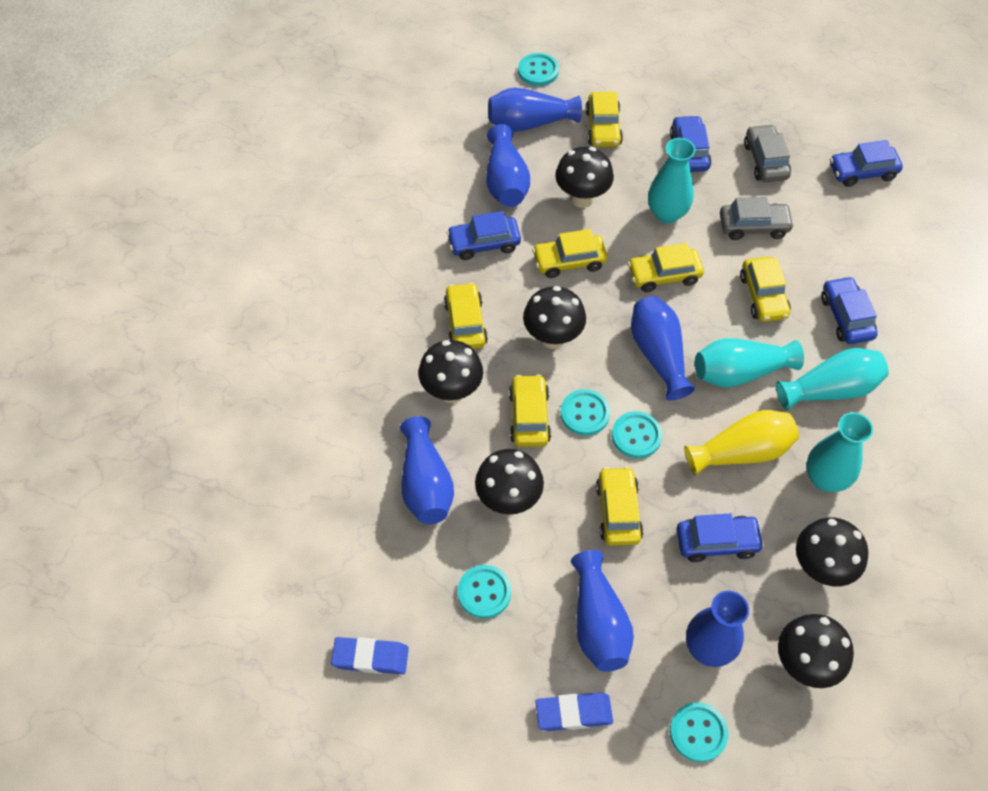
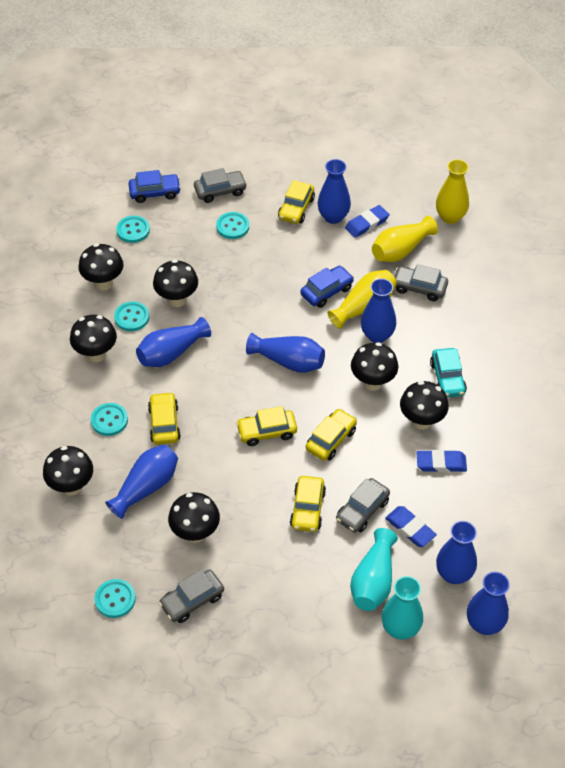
black mushroom: 6 -> 7
blue car: 5 -> 2
blue eraser: 2 -> 3
blue vase: 6 -> 7
grey car: 2 -> 4
turquoise car: 0 -> 1
turquoise vase: 4 -> 2
yellow car: 7 -> 5
yellow vase: 1 -> 3

